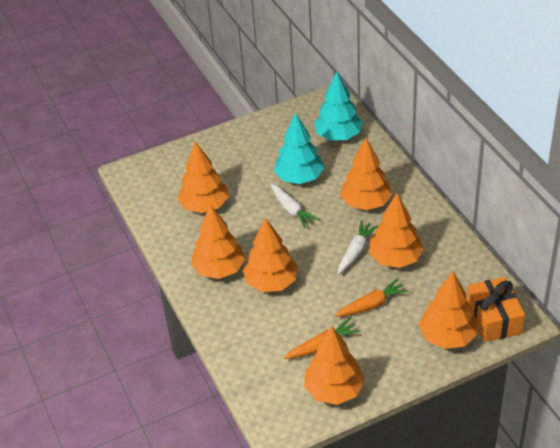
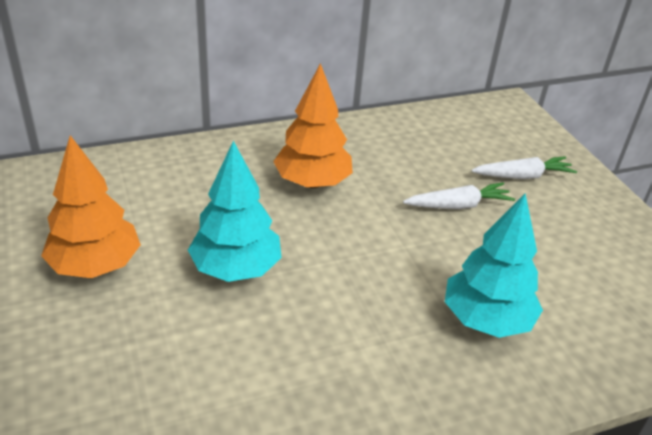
orange carrot: 2 -> 0
orange gift: 1 -> 0
orange tree: 7 -> 2

